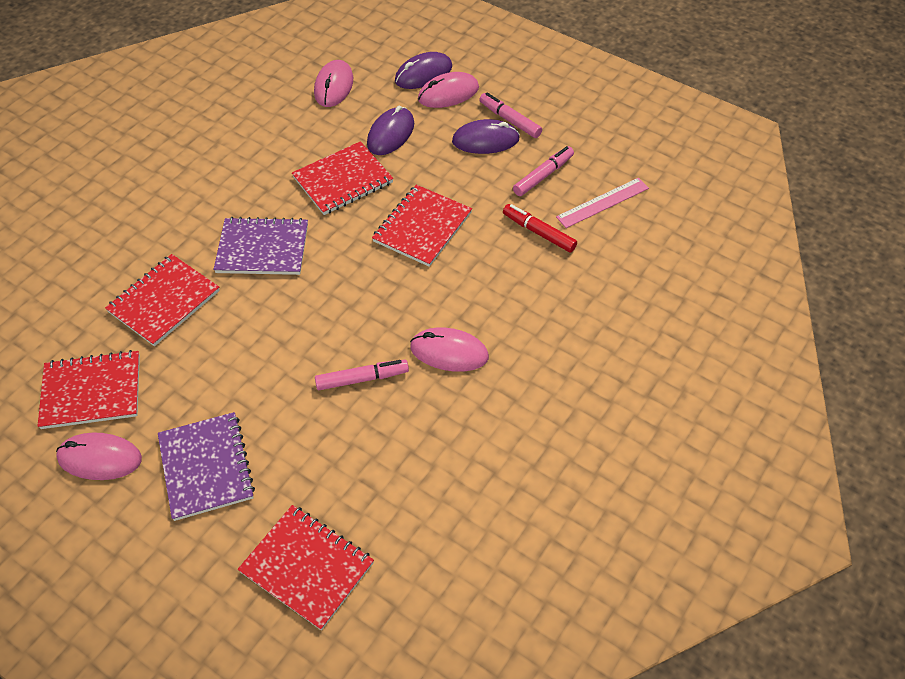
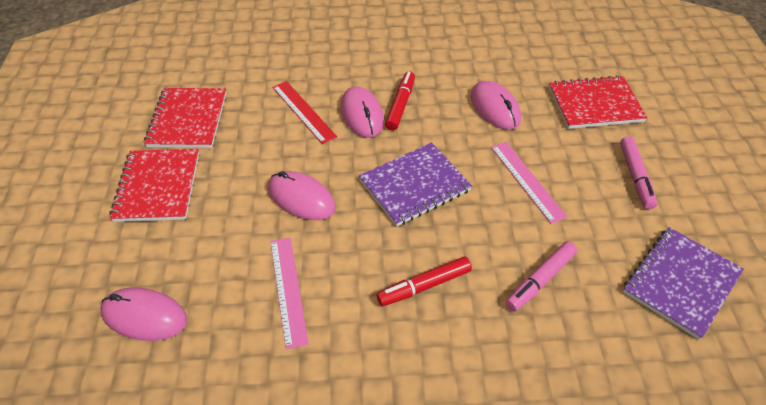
pink marker: 3 -> 2
pink ruler: 1 -> 2
purple mouse: 3 -> 0
red marker: 1 -> 2
red notebook: 5 -> 3
red ruler: 0 -> 1

